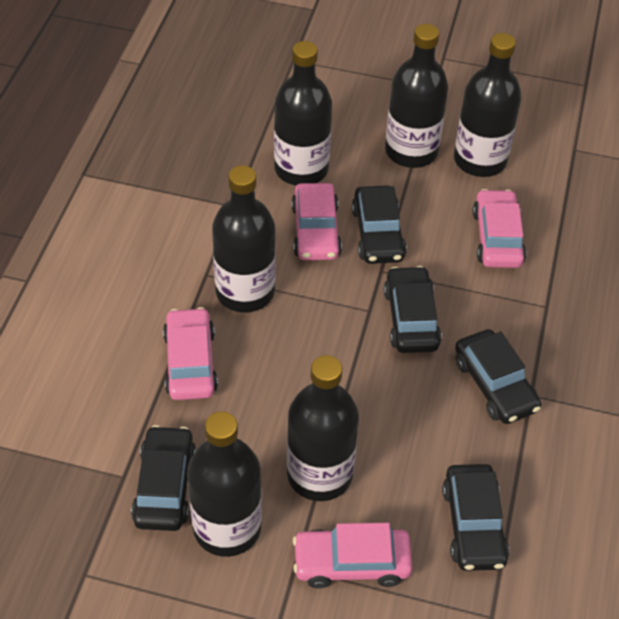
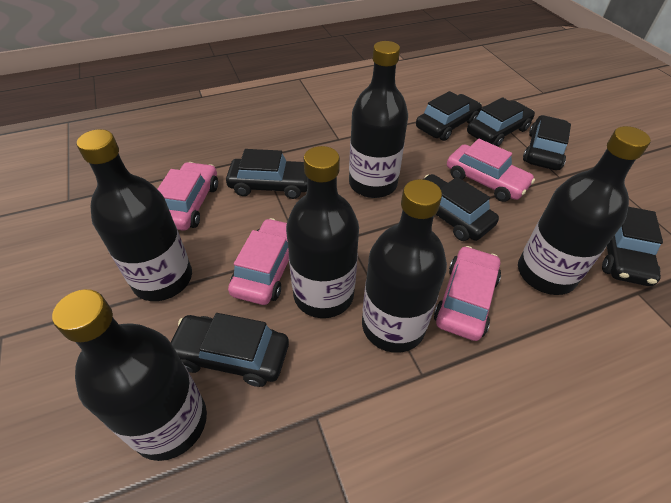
black car: 5 -> 7

